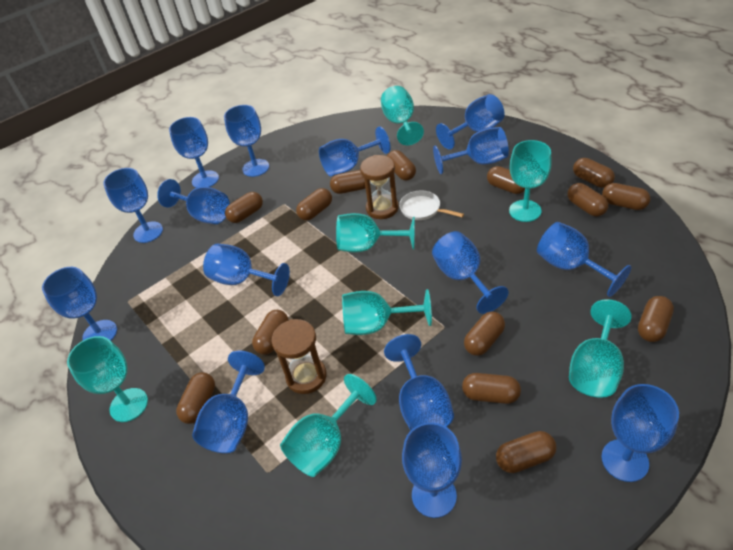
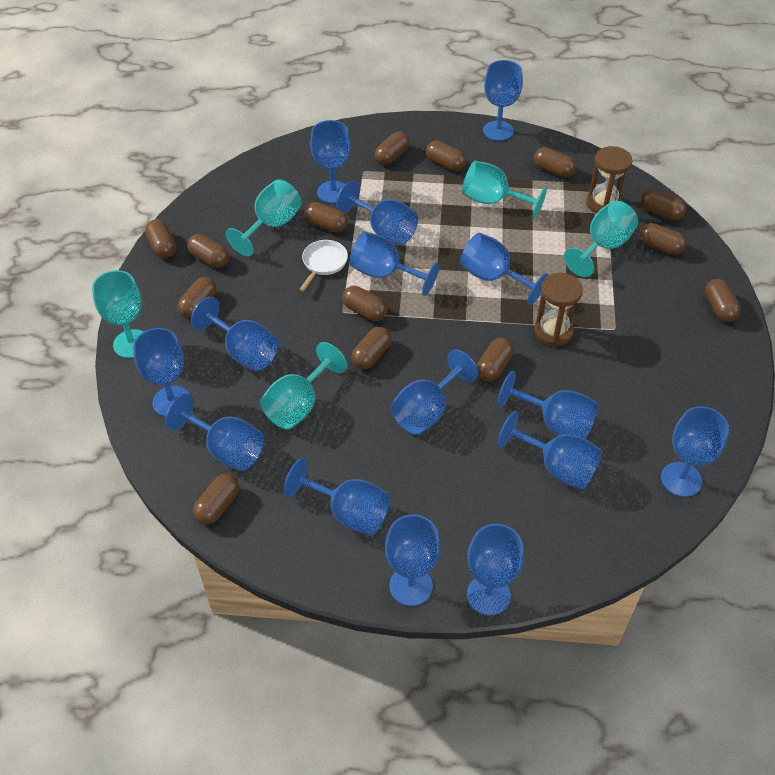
turquoise goblet: 7 -> 5

